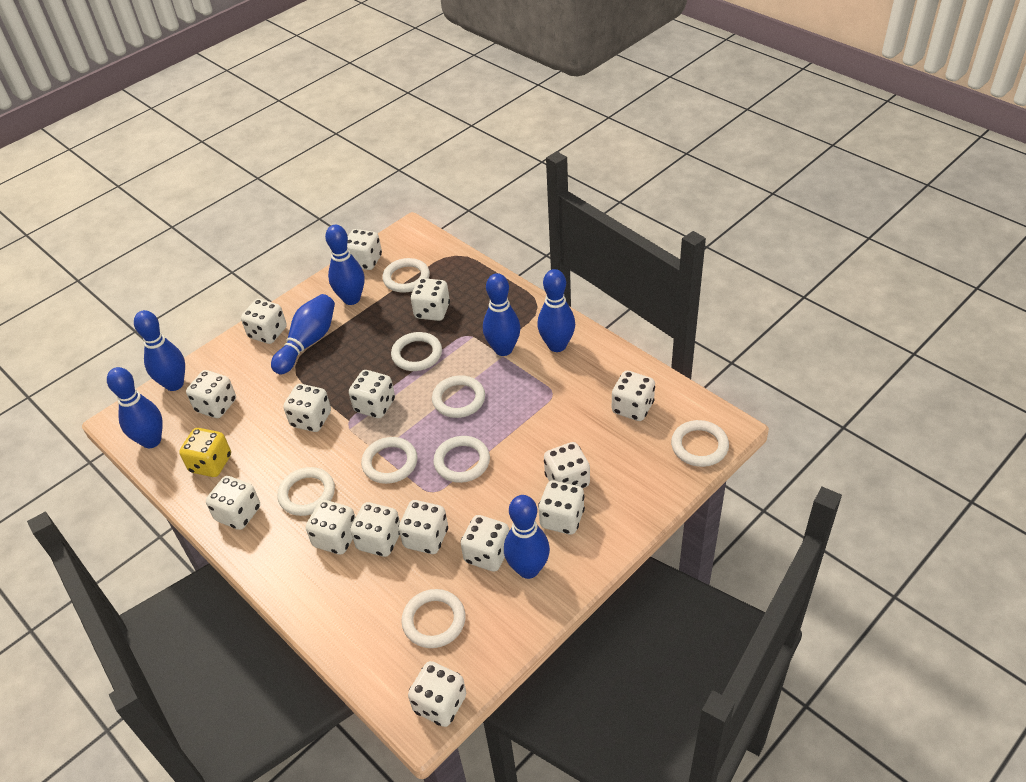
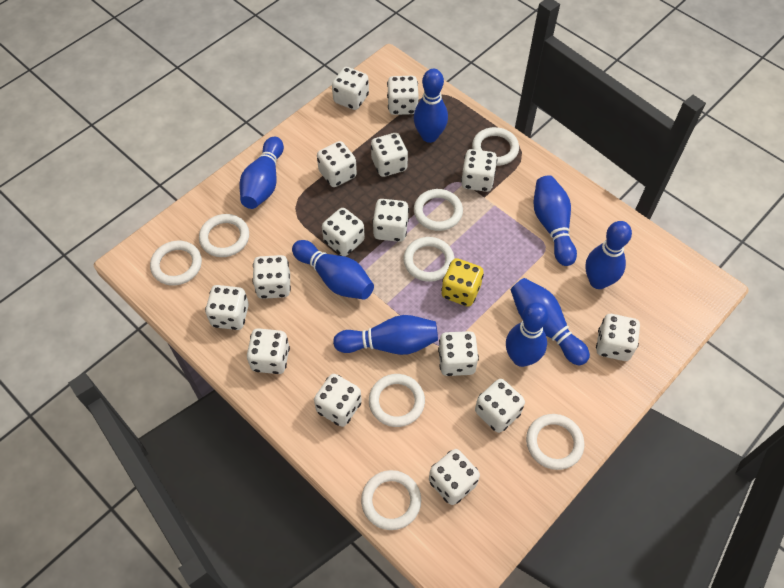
blue bowling pin: 7 -> 8

